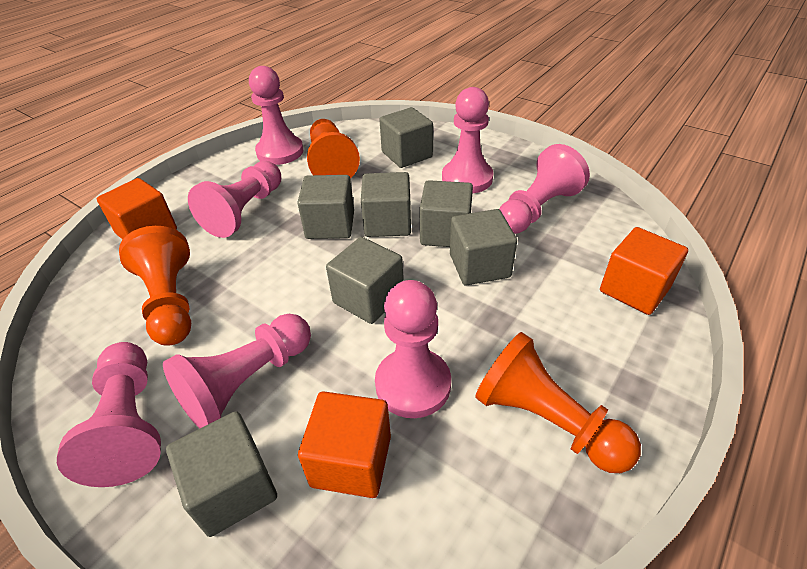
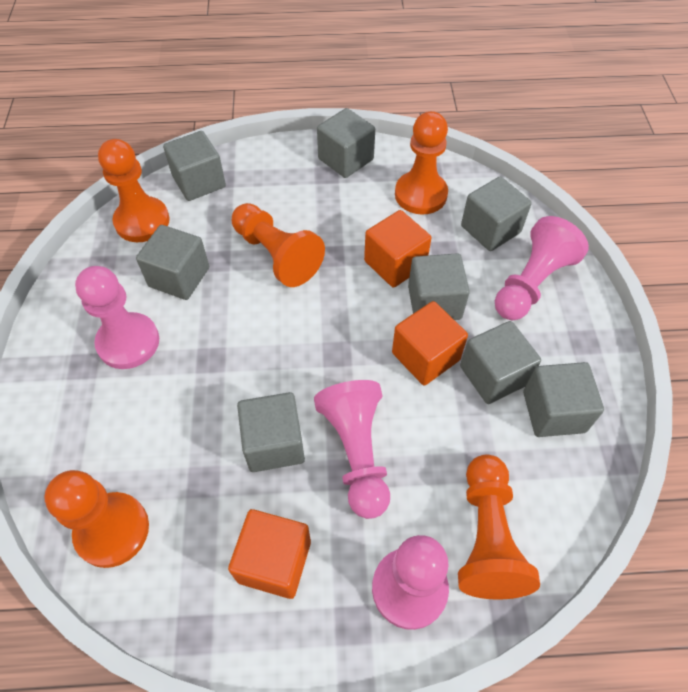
grey cube: 7 -> 8
orange pawn: 3 -> 5
pink pawn: 7 -> 4

